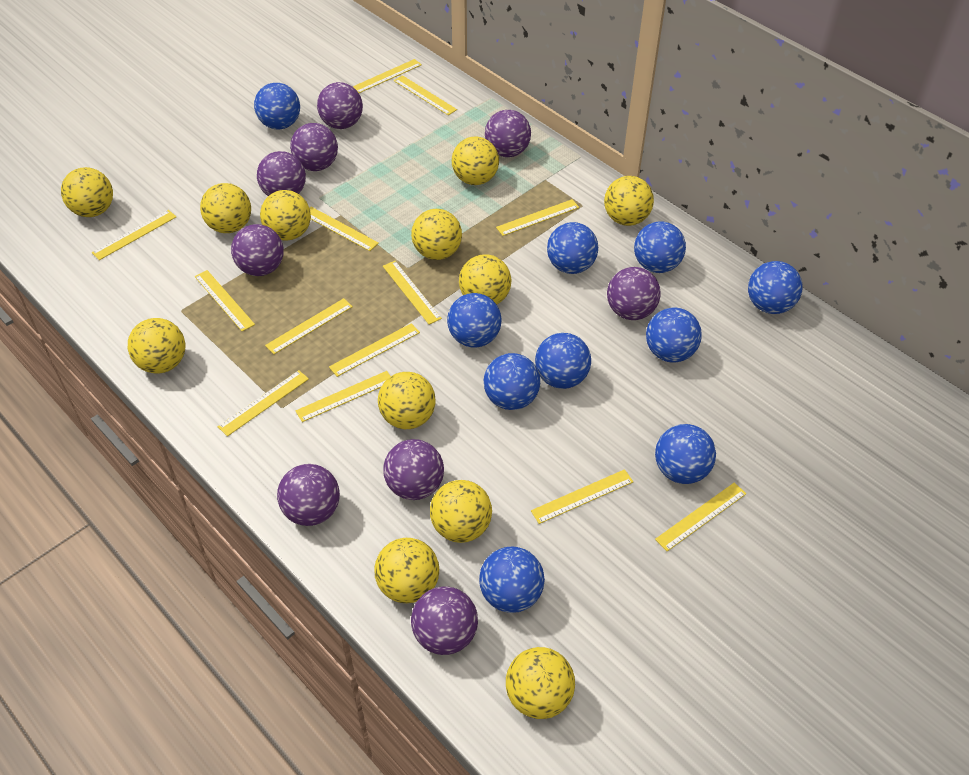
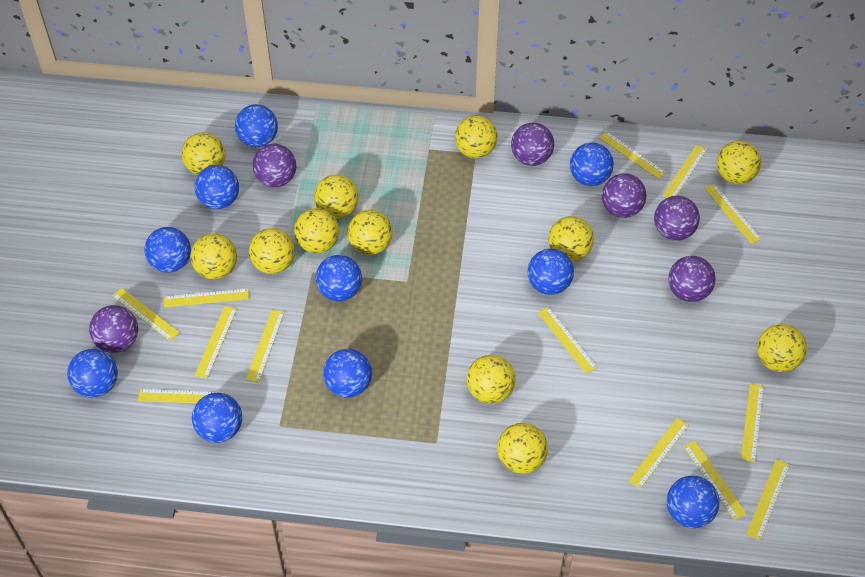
purple ball: 9 -> 6

